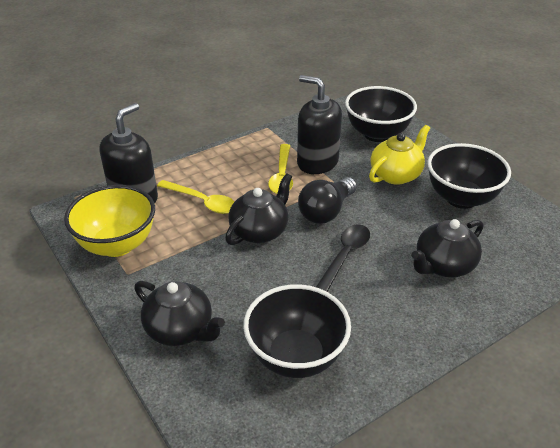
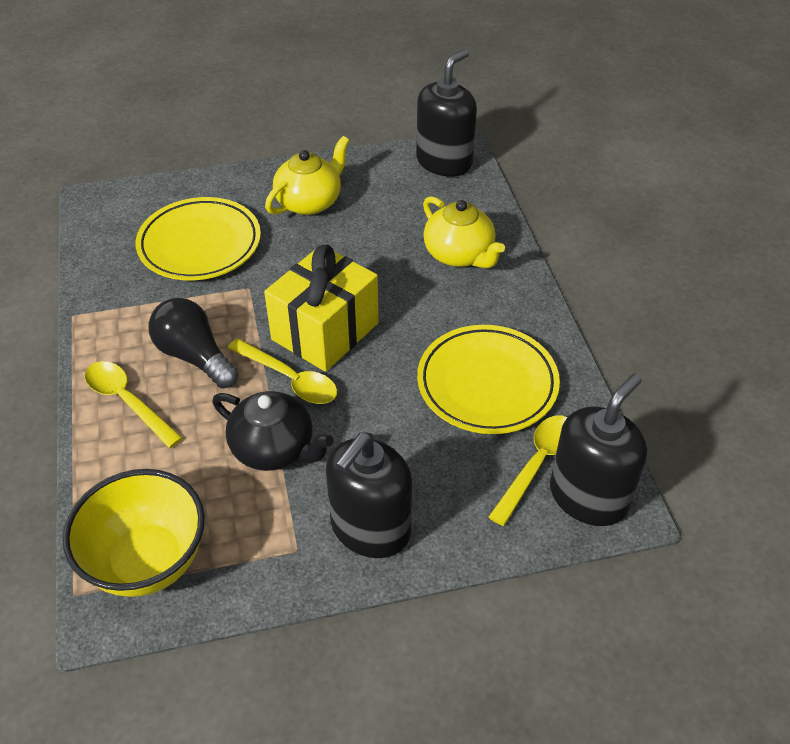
black bowl: 3 -> 0
black soap dispenser: 2 -> 3
black spoon: 1 -> 0
black teapot: 3 -> 1
yellow gift: 0 -> 1
yellow plate: 0 -> 2
yellow spoon: 2 -> 3
yellow teapot: 1 -> 2

